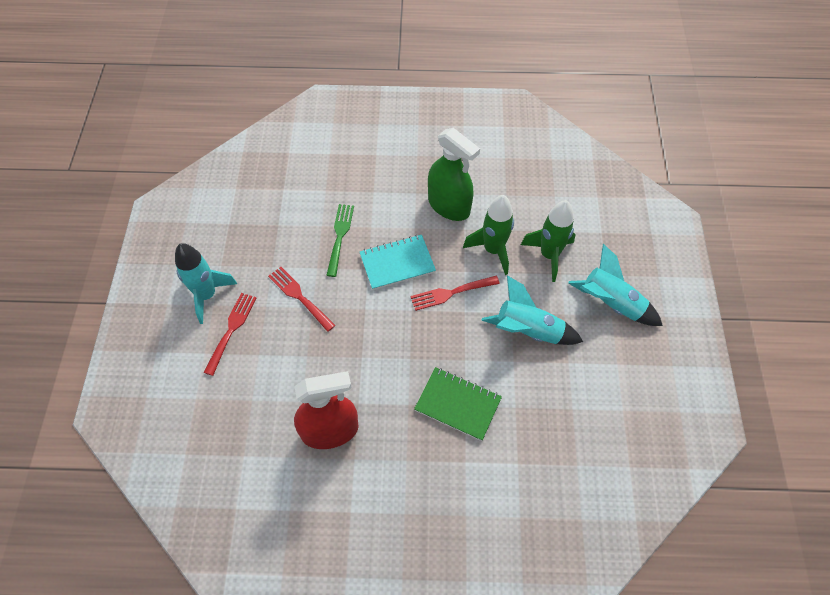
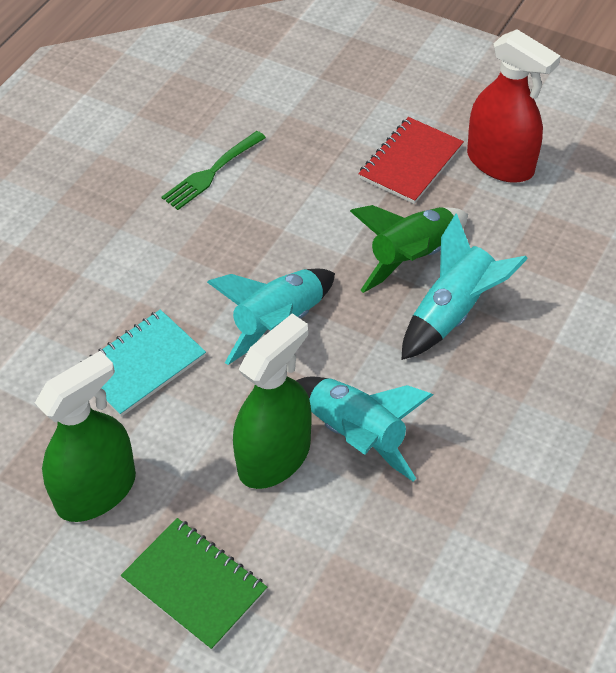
green rocket: 2 -> 1
green spray bottle: 1 -> 2
red fork: 3 -> 0
red notebook: 0 -> 1

